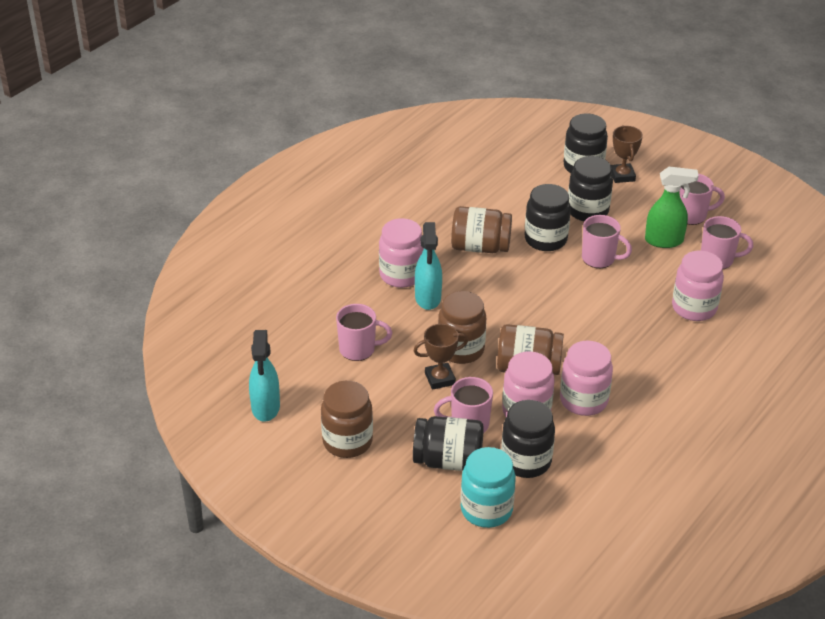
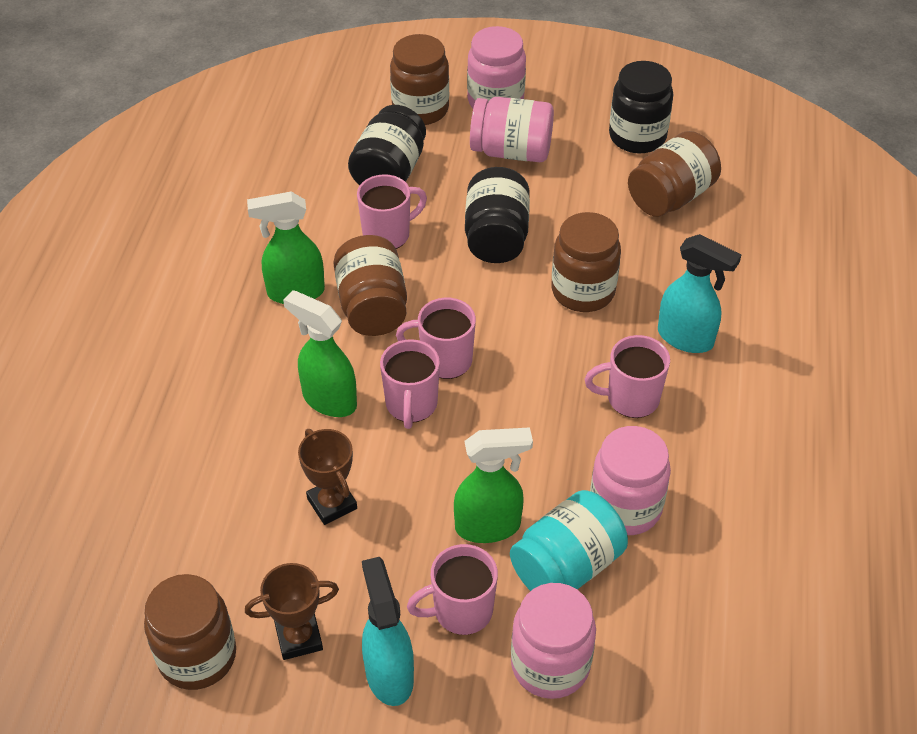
black jar: 5 -> 3
brown jar: 4 -> 5
green spray bottle: 1 -> 3

